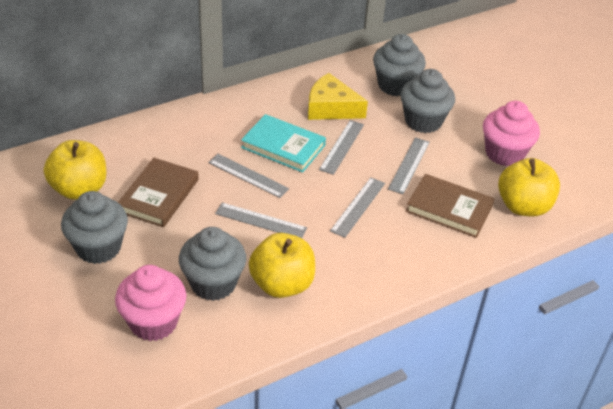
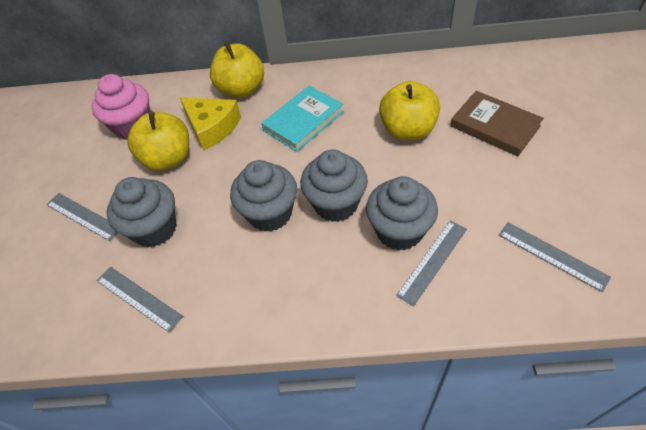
brown book: 2 -> 1
grey ruler: 5 -> 4
pink cupcake: 2 -> 1

